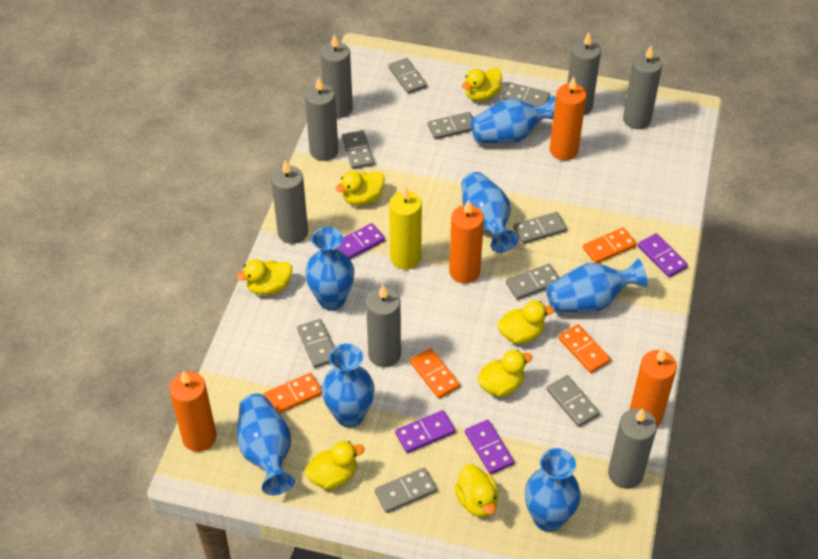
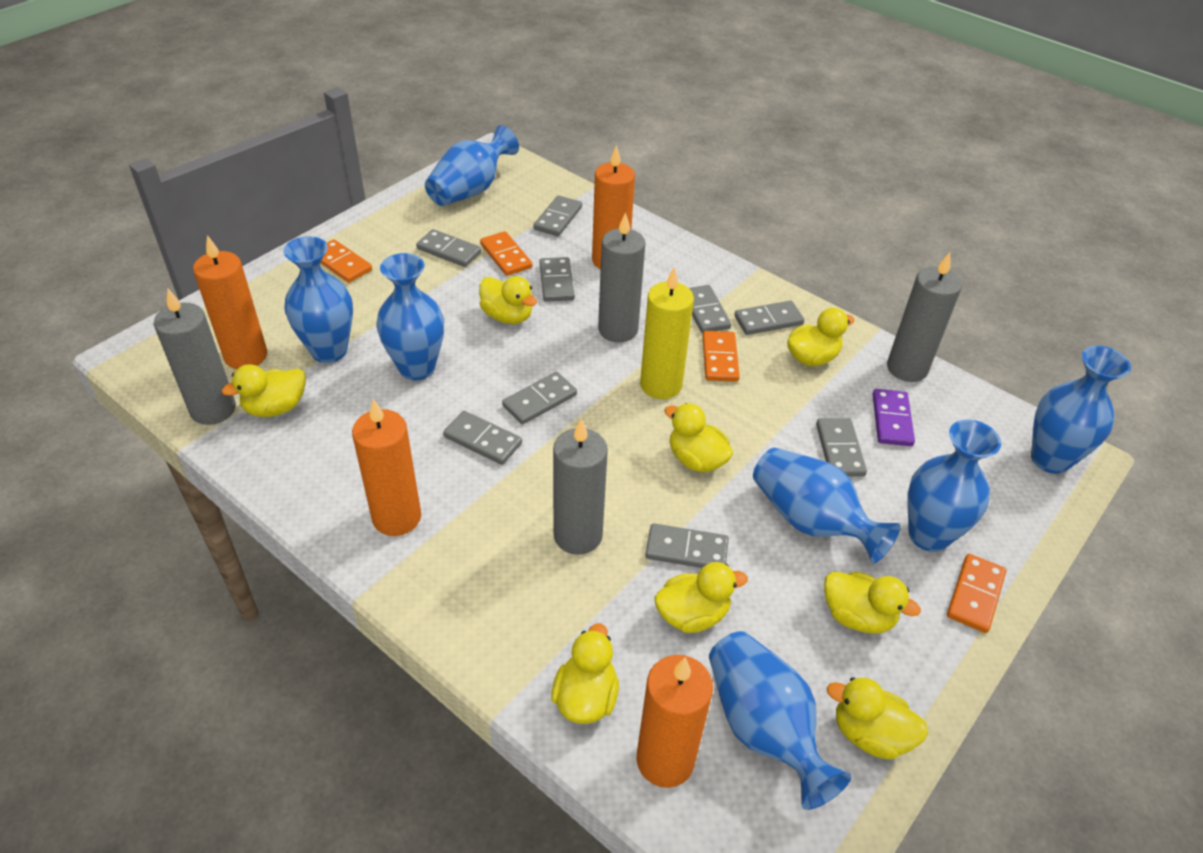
grey candle: 7 -> 4
purple domino: 4 -> 1
yellow duck: 7 -> 8

